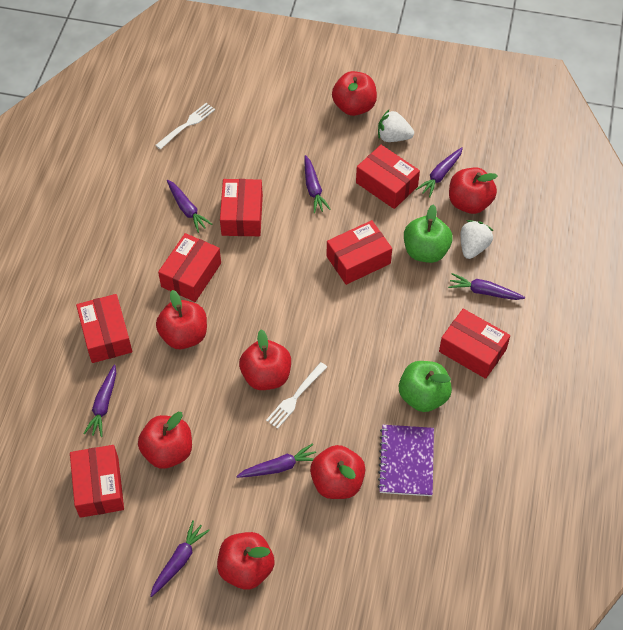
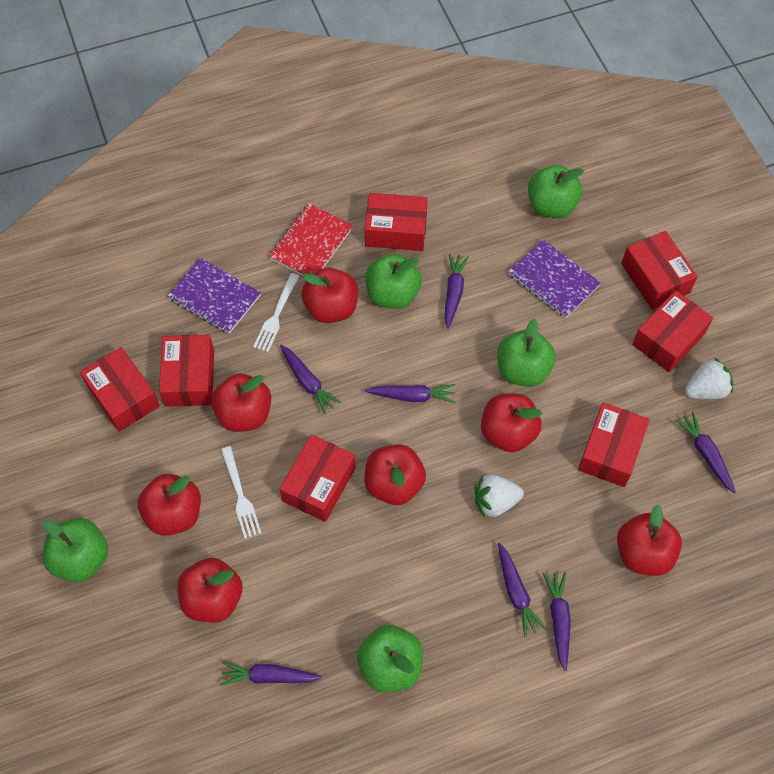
green apple: 2 -> 5
purple notebook: 1 -> 2
red notebook: 0 -> 1

